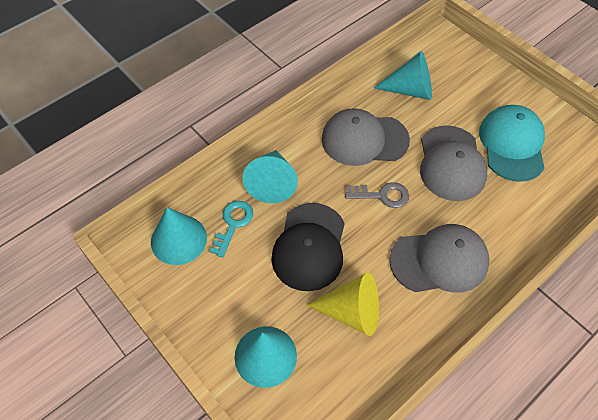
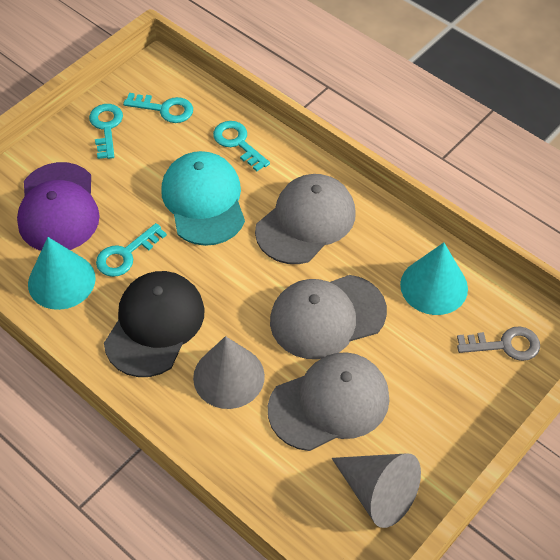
grey cone: 0 -> 2
purple cap: 0 -> 1
turquoise cone: 4 -> 2
turquoise key: 1 -> 4
yellow cone: 1 -> 0

